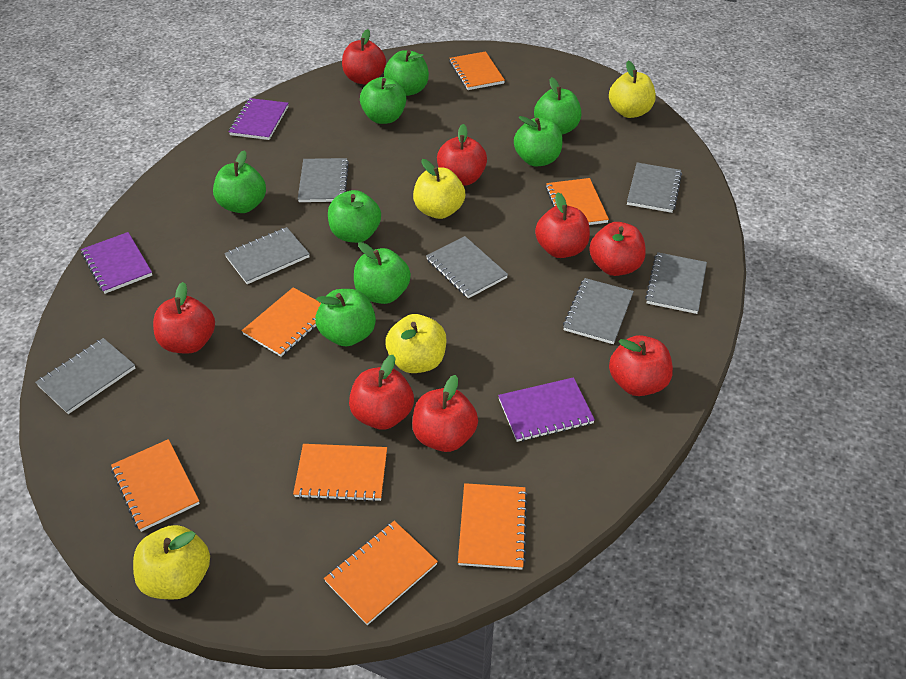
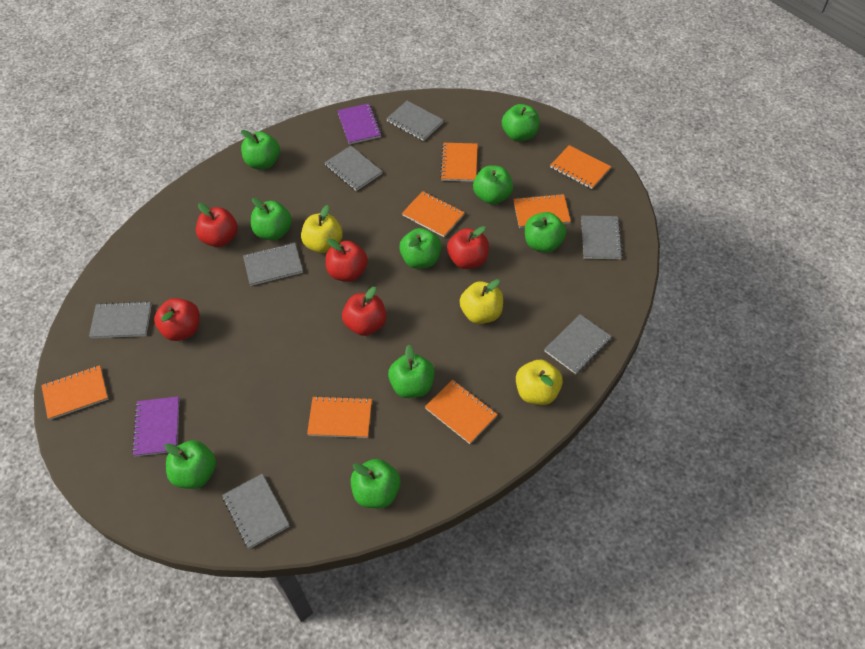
green apple: 8 -> 9
purple notebook: 3 -> 2
red apple: 8 -> 5
yellow apple: 4 -> 3

